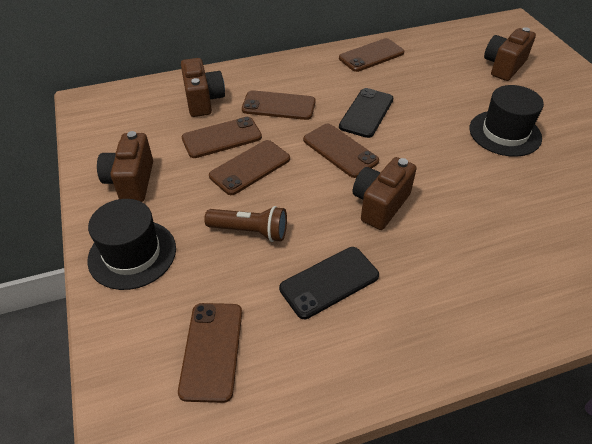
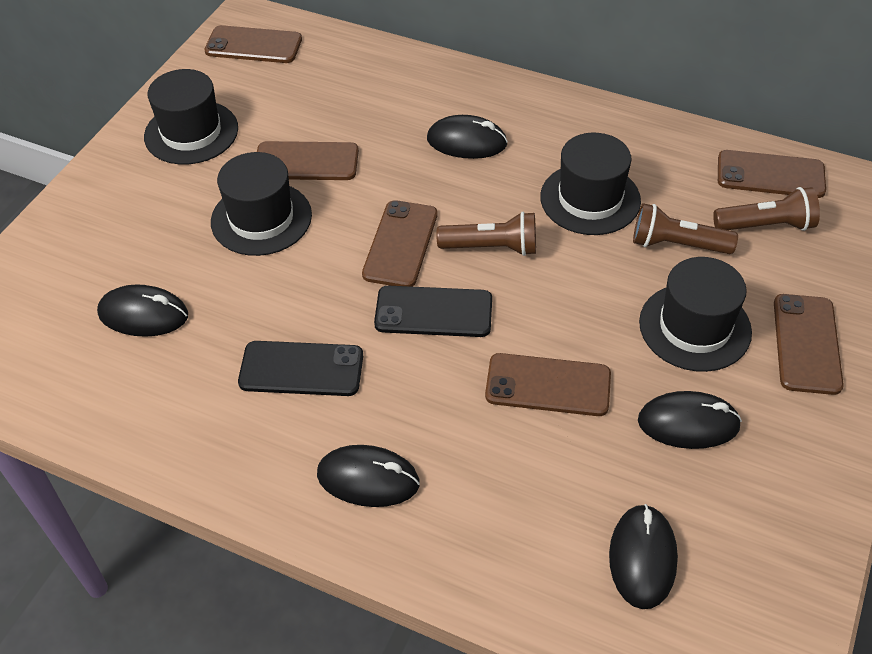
black hat: 2 -> 4
black mouse: 0 -> 5
brown camera: 4 -> 0
brown flashlight: 1 -> 3

